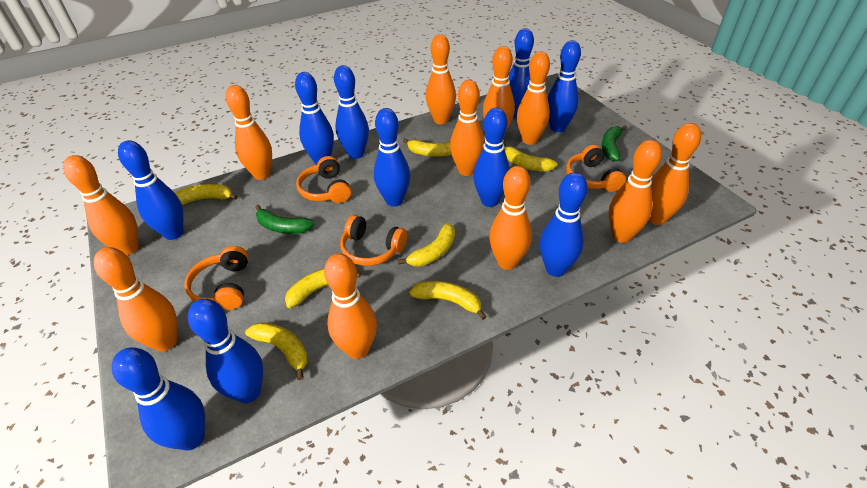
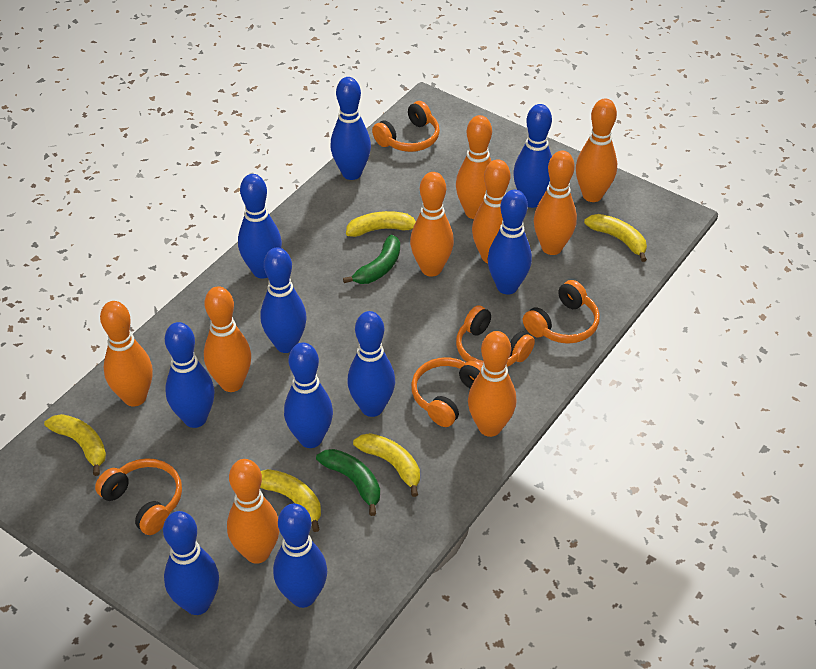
orange bowling pin: 11 -> 9
orange headphones: 4 -> 5
yellow banana: 7 -> 5

